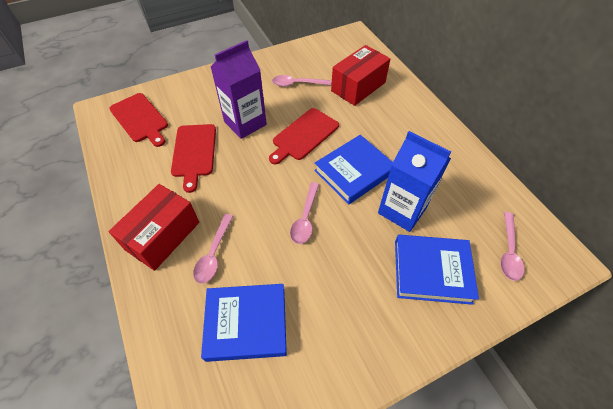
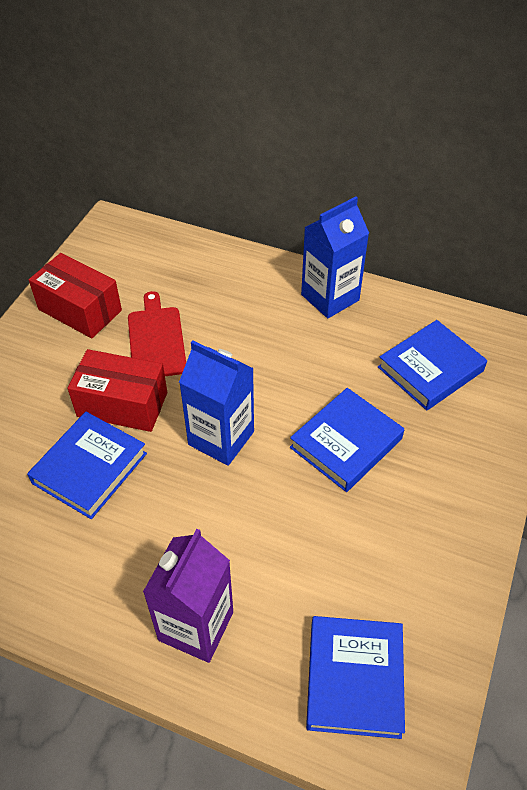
blue book: 3 -> 4
blue carton: 1 -> 2
pink spoon: 4 -> 0
red cutting board: 3 -> 1

